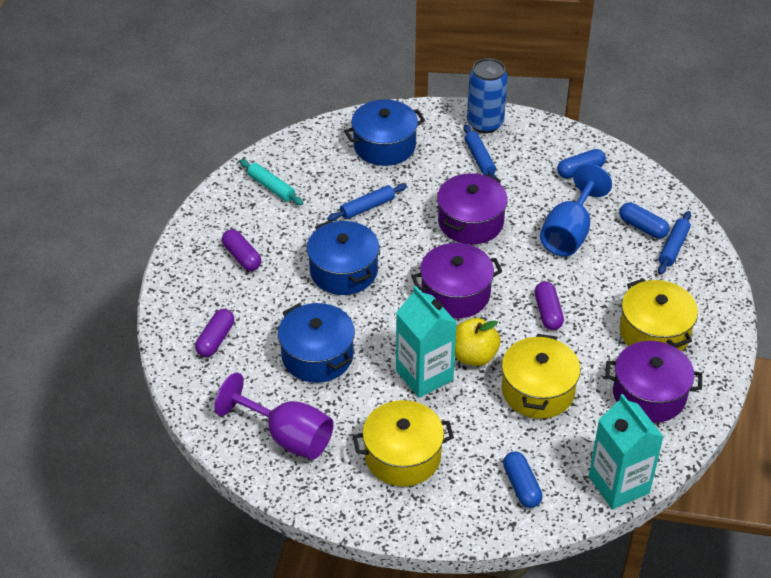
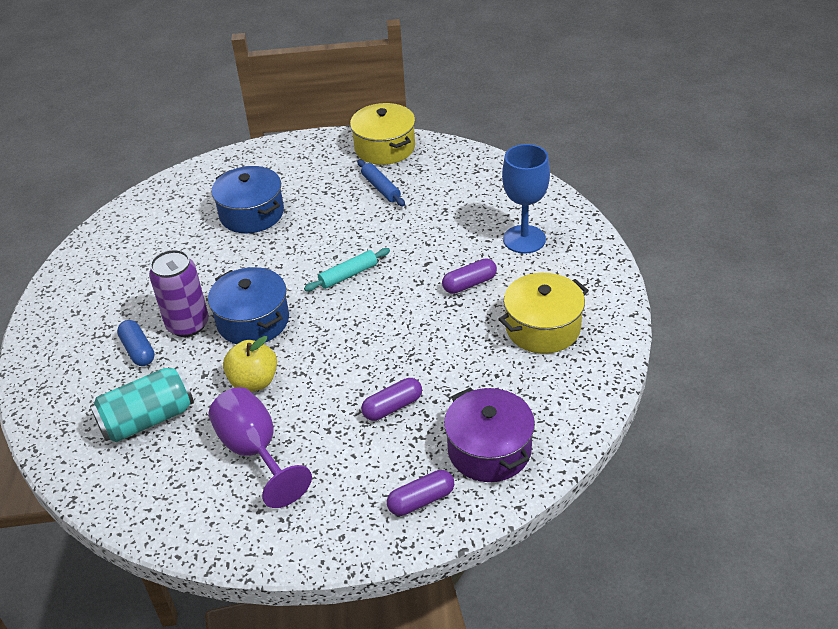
blue can: 1 -> 0
blue capsule: 3 -> 1
blue pot: 3 -> 2
blue rolling pin: 3 -> 1
purple can: 0 -> 1
purple pot: 3 -> 1
turquoise can: 0 -> 1
turquoise carton: 2 -> 0
yellow pot: 3 -> 2

